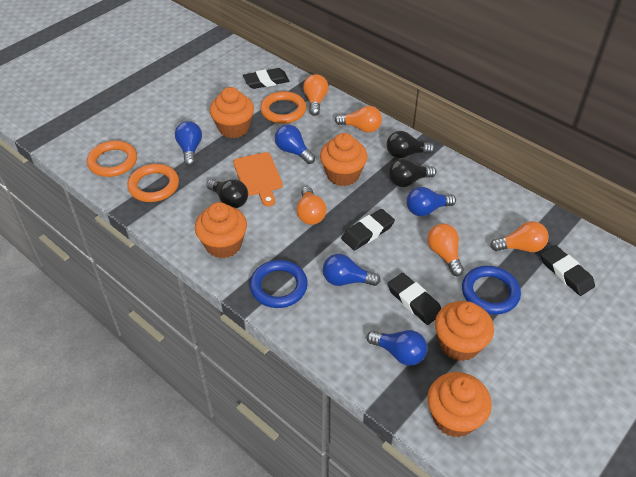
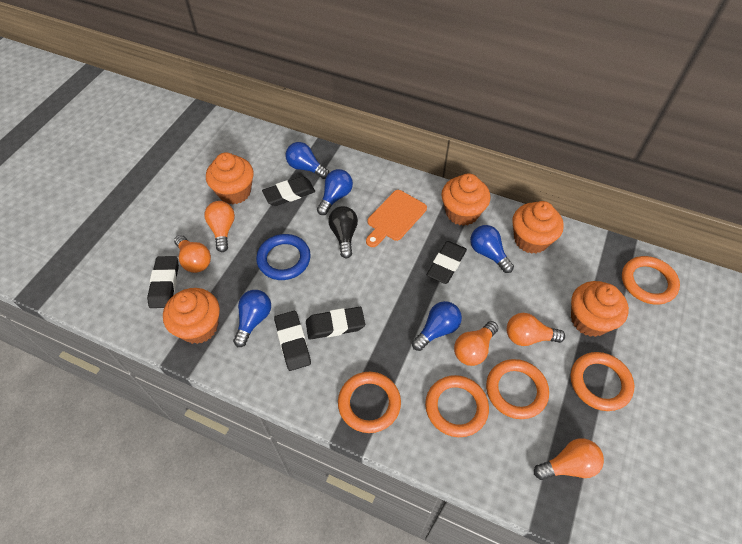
black eraser: 4 -> 5
black light bulb: 3 -> 1
blue ring: 2 -> 1
orange ring: 3 -> 5

